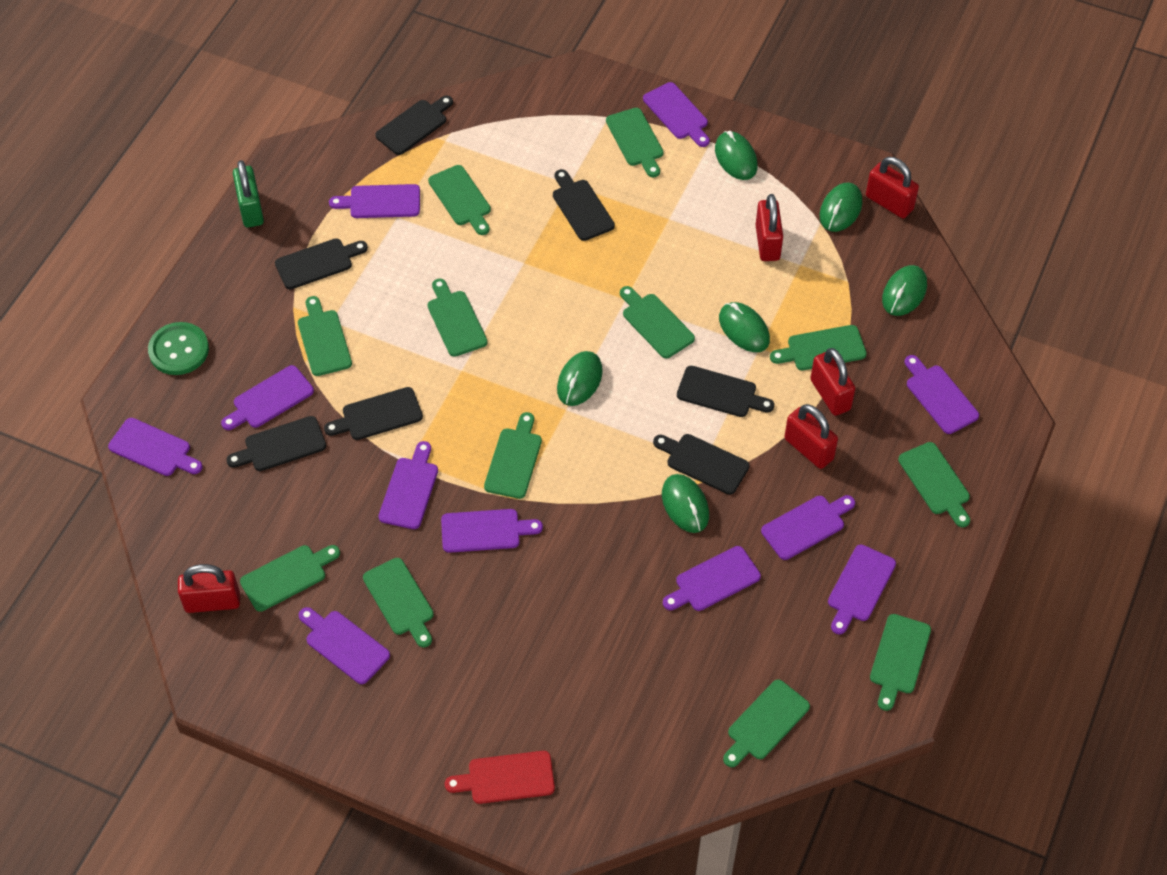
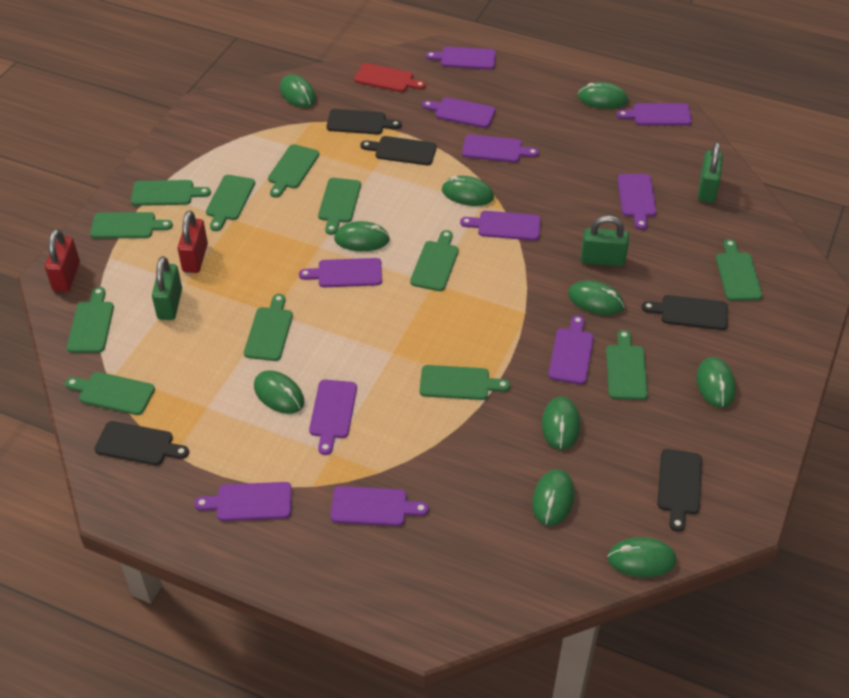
black cutting board: 7 -> 5
green button: 1 -> 0
green mouse: 6 -> 10
green padlock: 1 -> 3
red padlock: 5 -> 2

